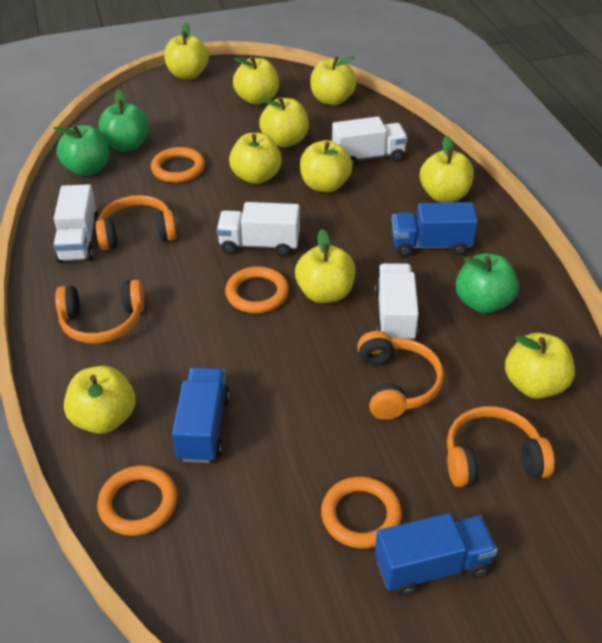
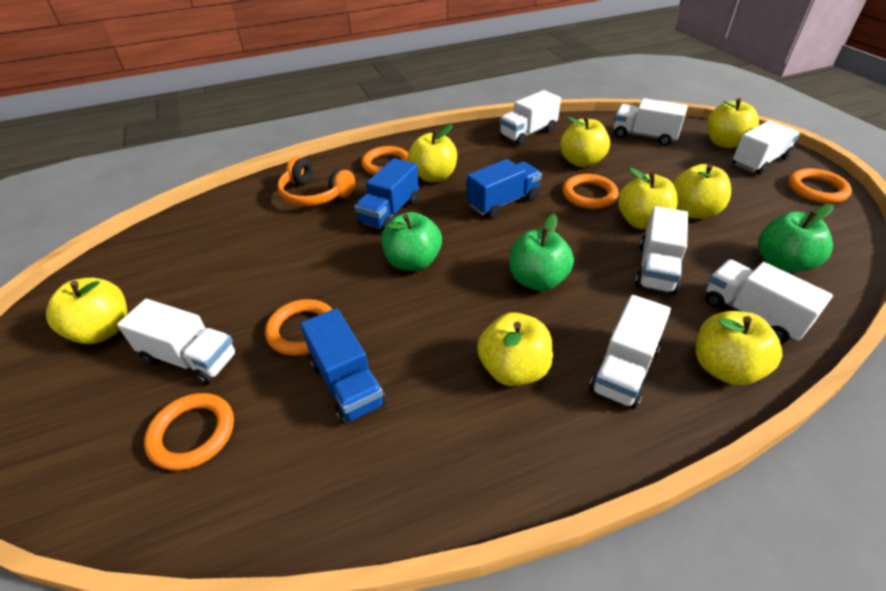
orange headphones: 4 -> 1
orange ring: 4 -> 5
white truck: 4 -> 7
yellow apple: 10 -> 8

